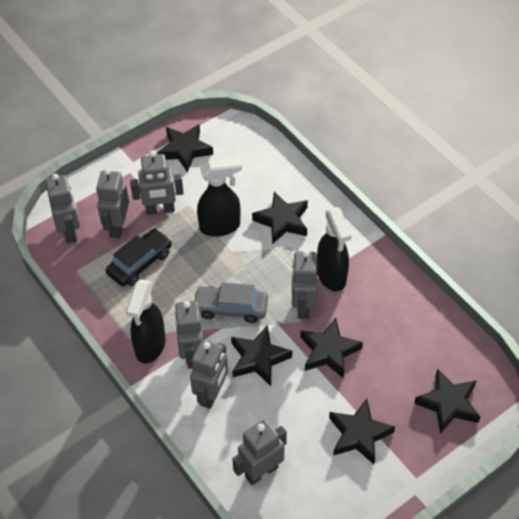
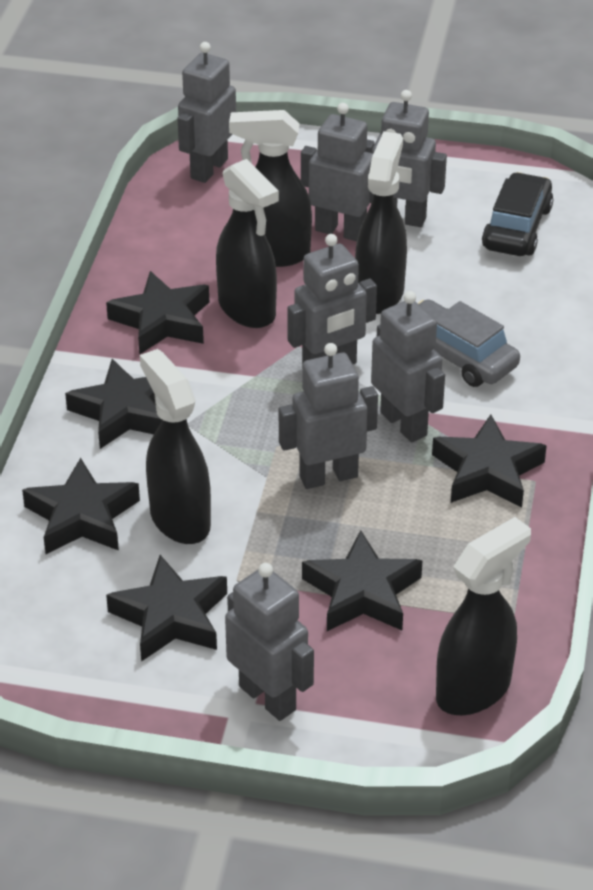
black spray bottle: 3 -> 5

